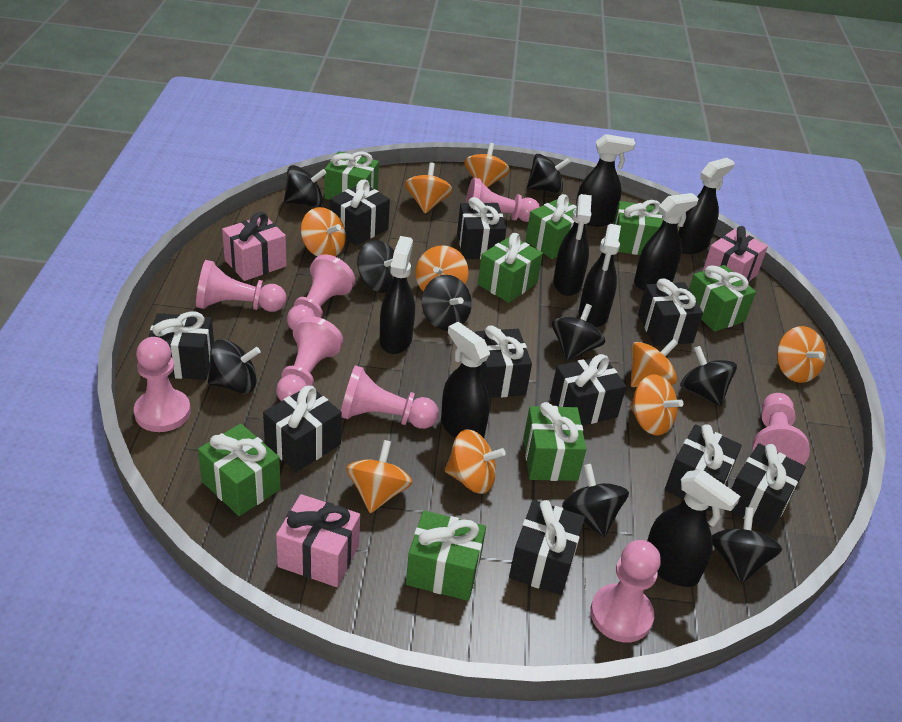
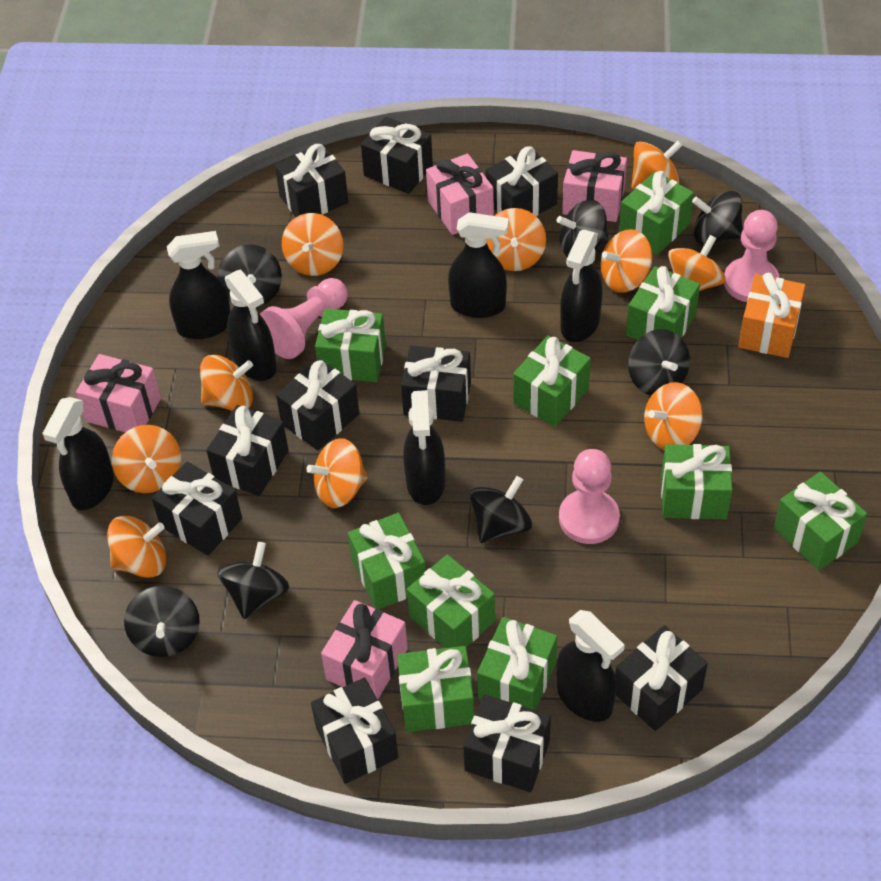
black spinning top: 9 -> 7
black spray bottle: 8 -> 7
green gift: 8 -> 10
orange gift: 0 -> 1
orange spinning top: 9 -> 10
pink gift: 3 -> 4
pink pawn: 8 -> 3

